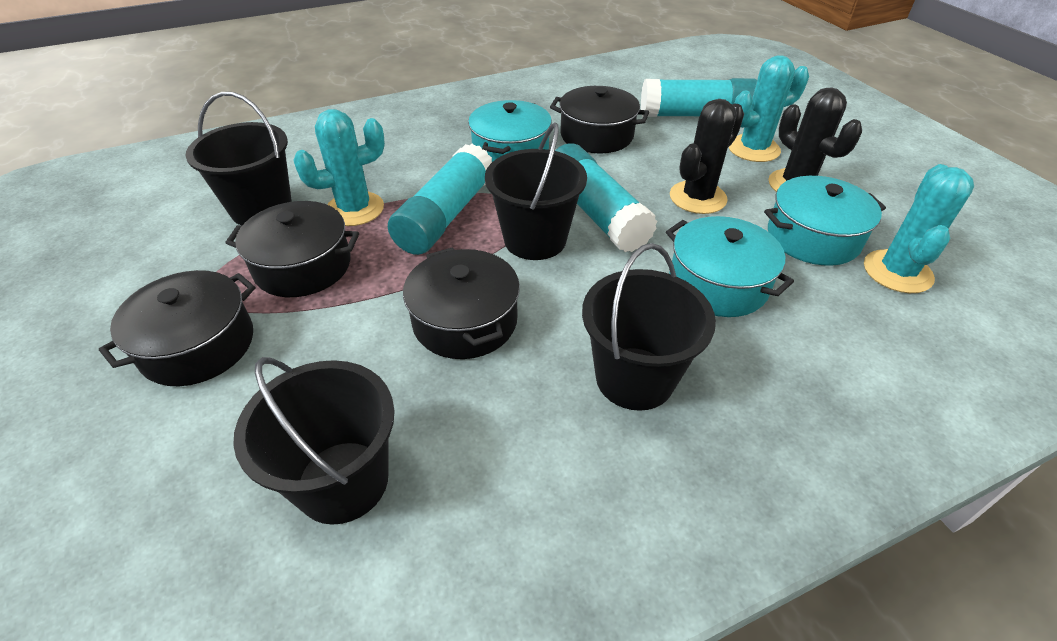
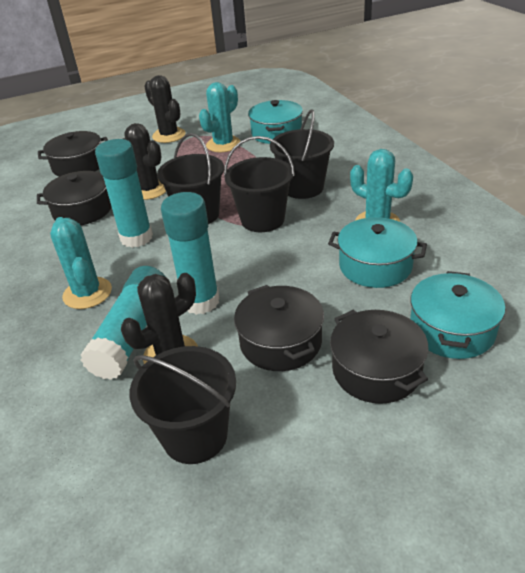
black cactus: 2 -> 3

